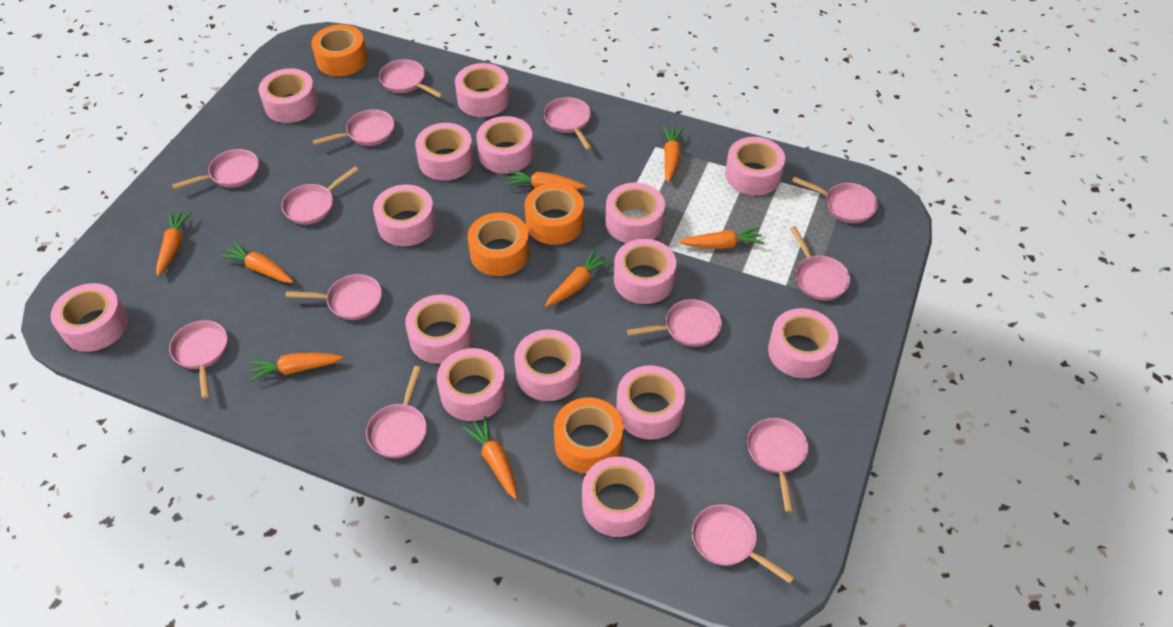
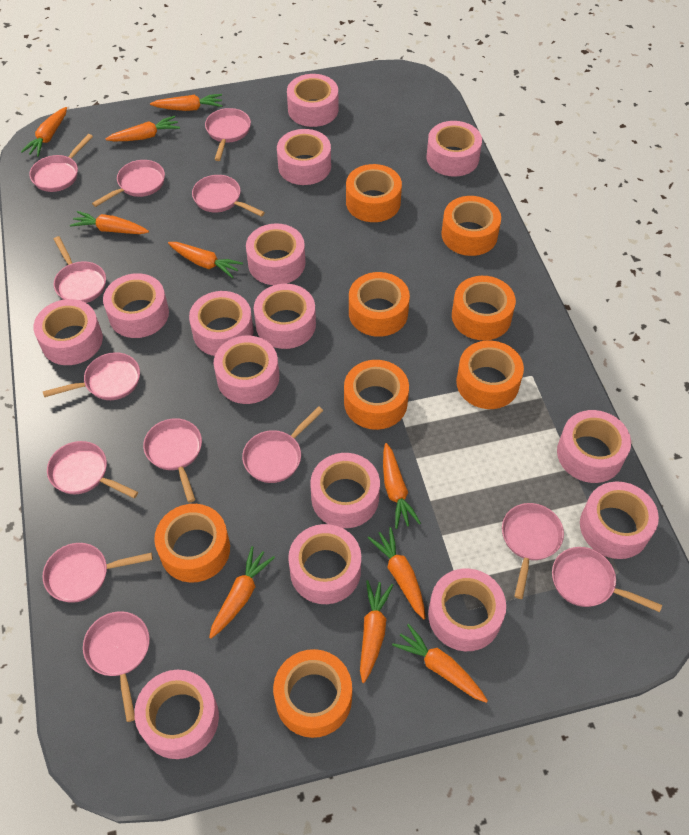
orange carrot: 8 -> 10
orange tape: 4 -> 8

